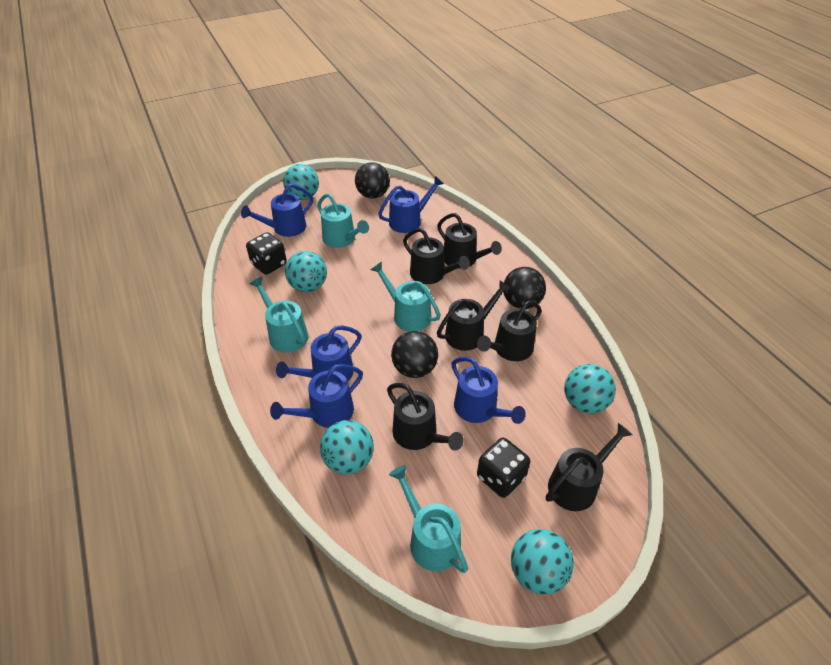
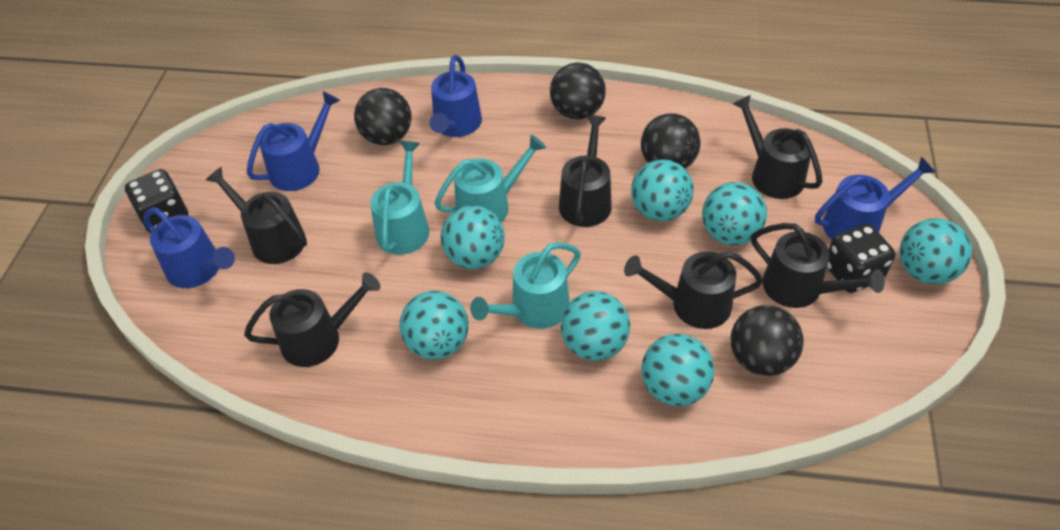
black ball: 3 -> 4
blue watering can: 5 -> 4
turquoise ball: 5 -> 7
turquoise watering can: 4 -> 3

